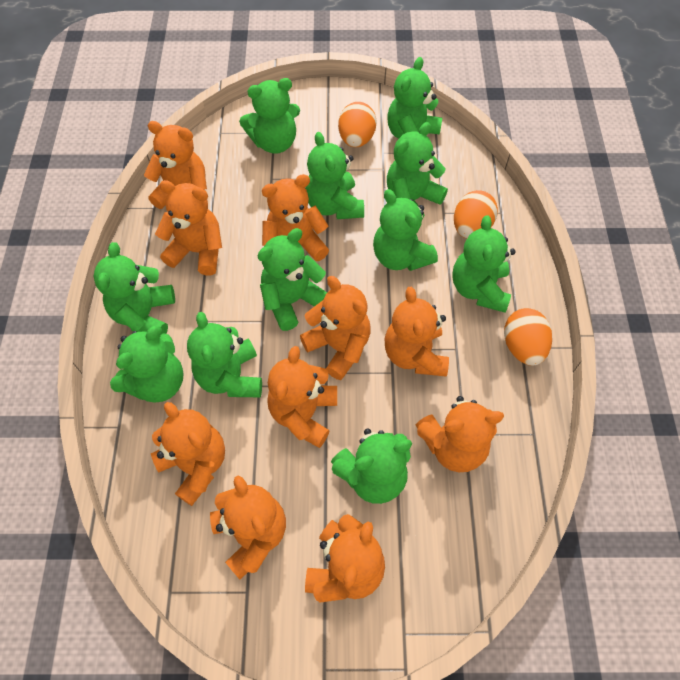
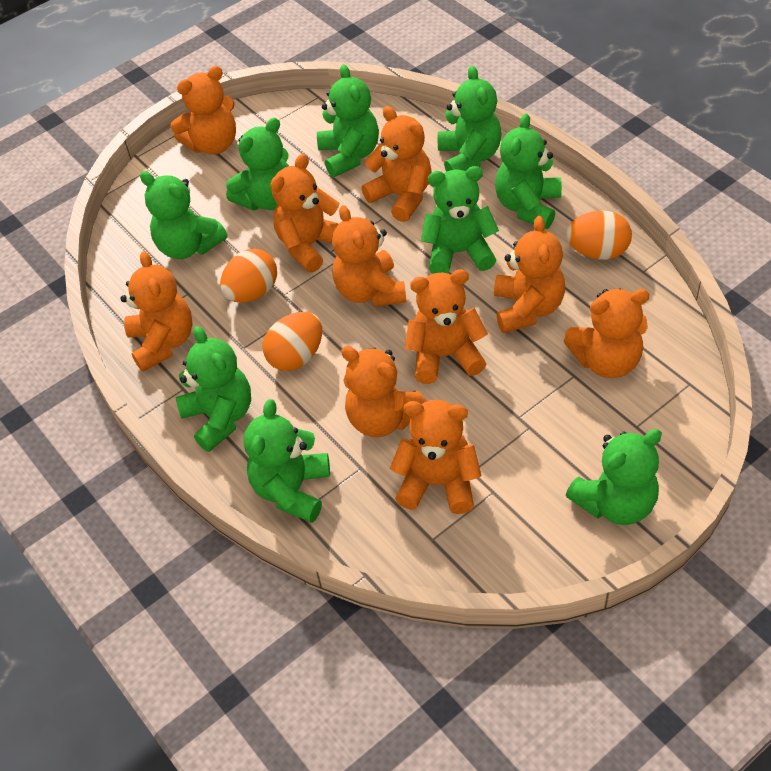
green teddy bear: 11 -> 9

